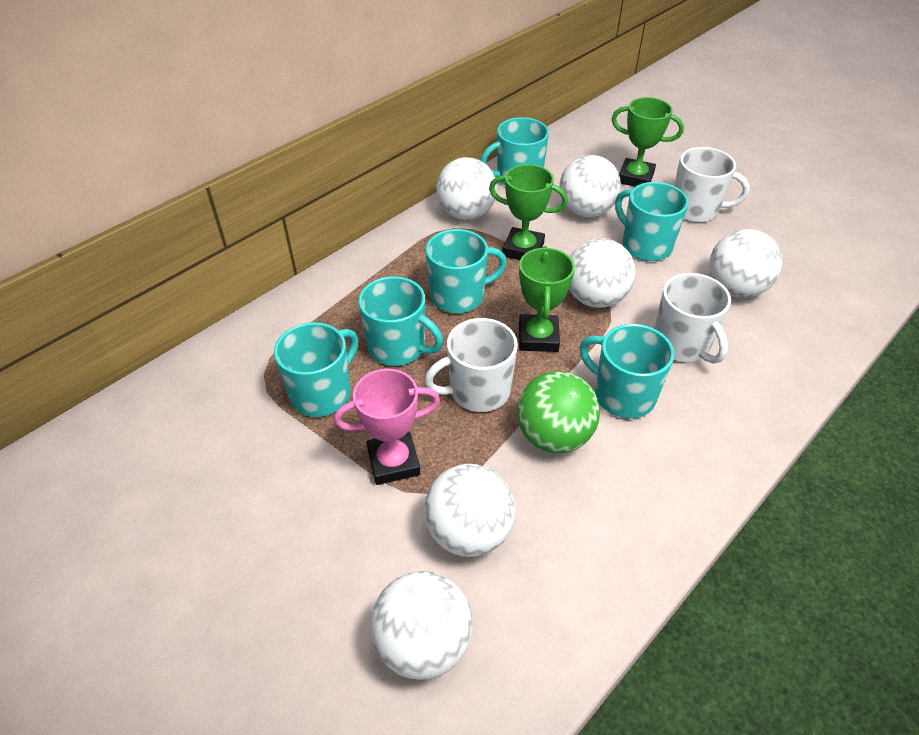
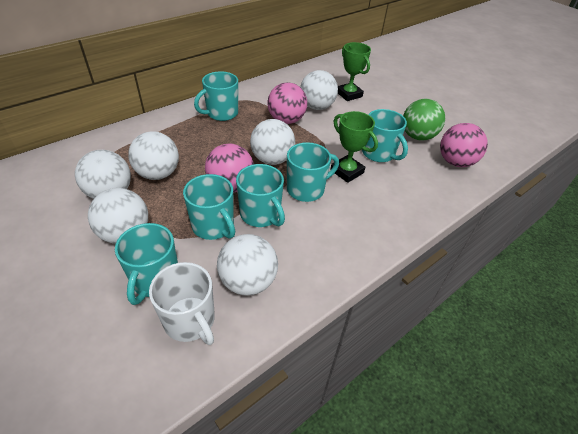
green trophy: 3 -> 2
pink ball: 0 -> 3
pink trophy: 1 -> 0
white mug: 3 -> 1

